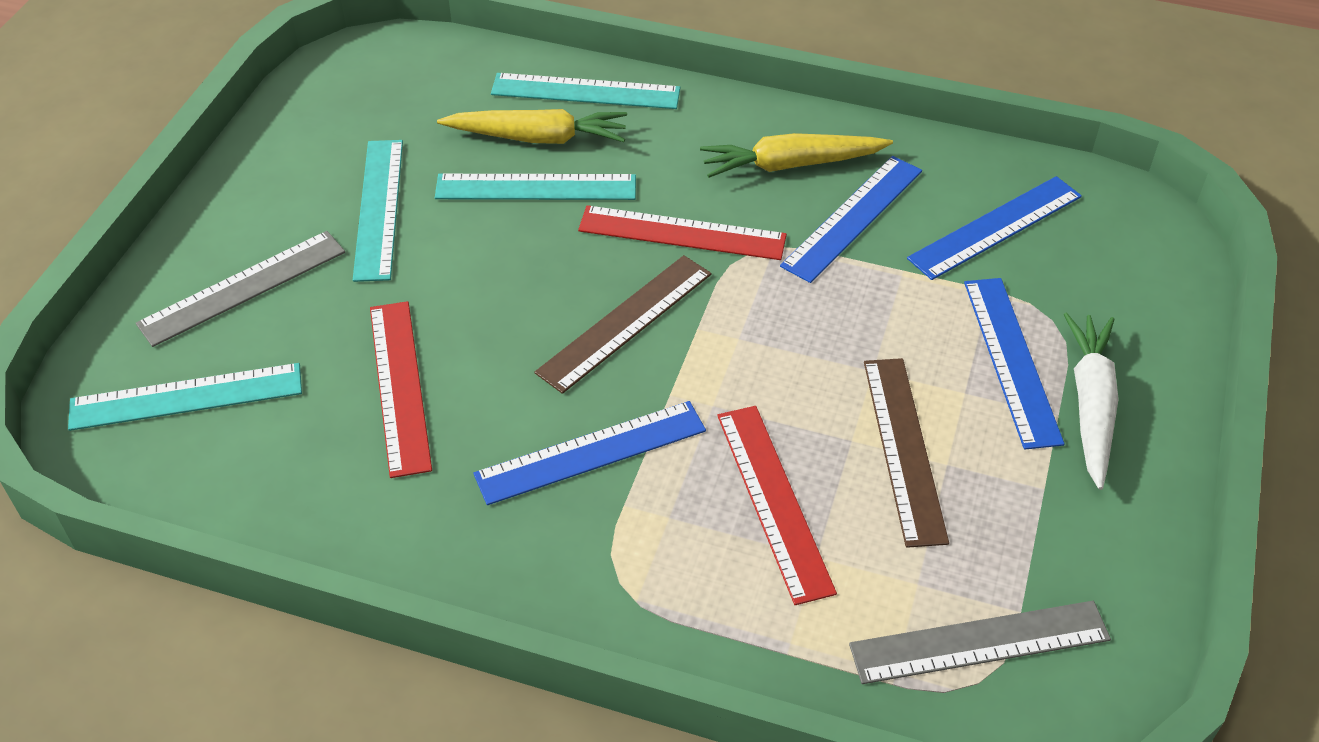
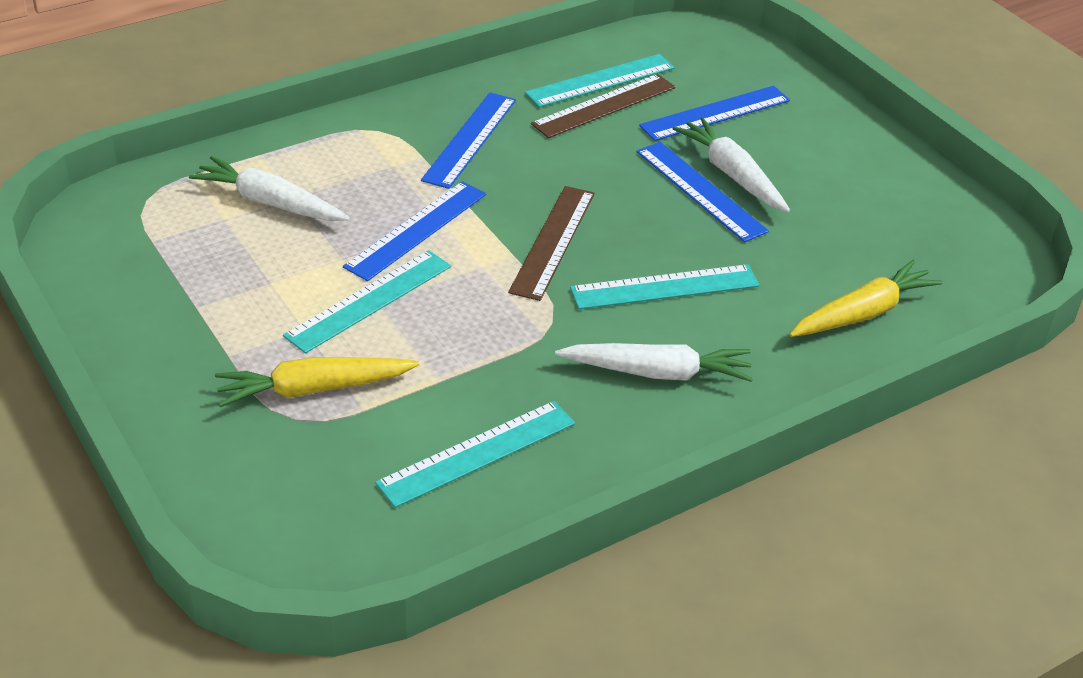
grey ruler: 2 -> 0
red ruler: 3 -> 0
white carrot: 1 -> 3

